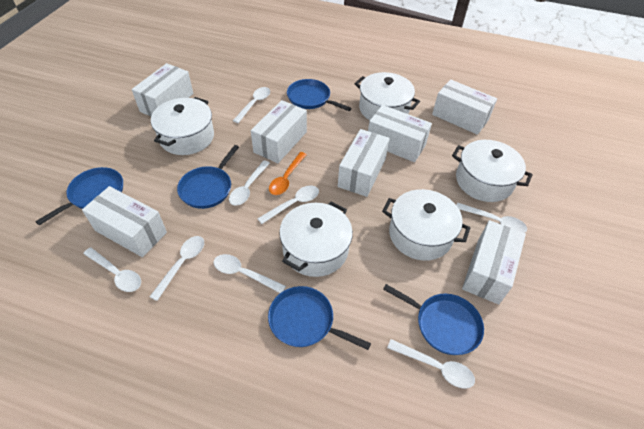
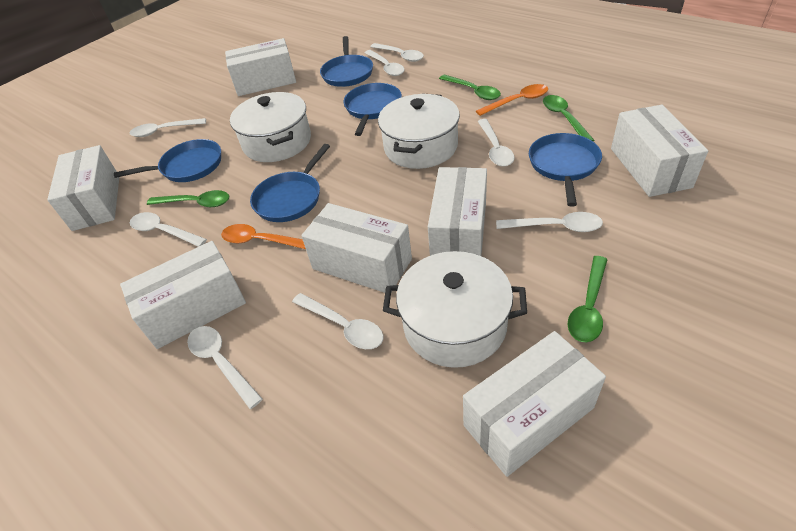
green spoon: 0 -> 4
orange spoon: 1 -> 2
white pot: 5 -> 3

